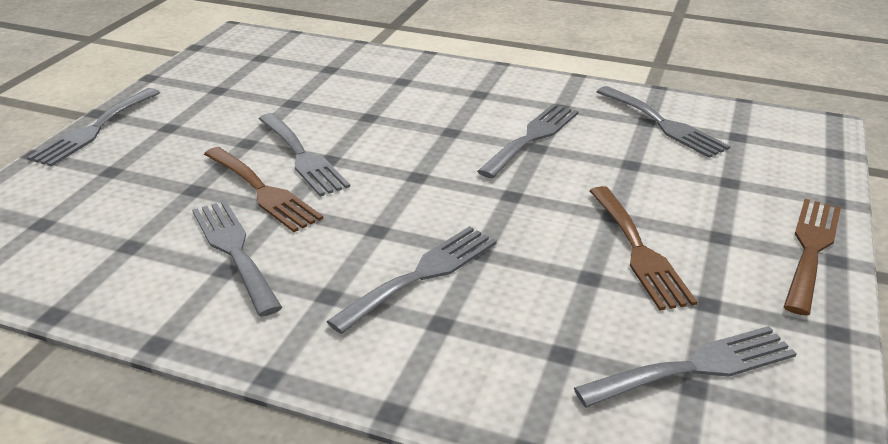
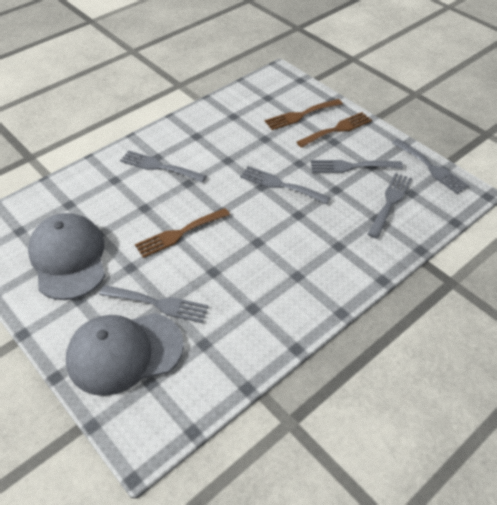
grey cap: 0 -> 2
grey fork: 7 -> 6

